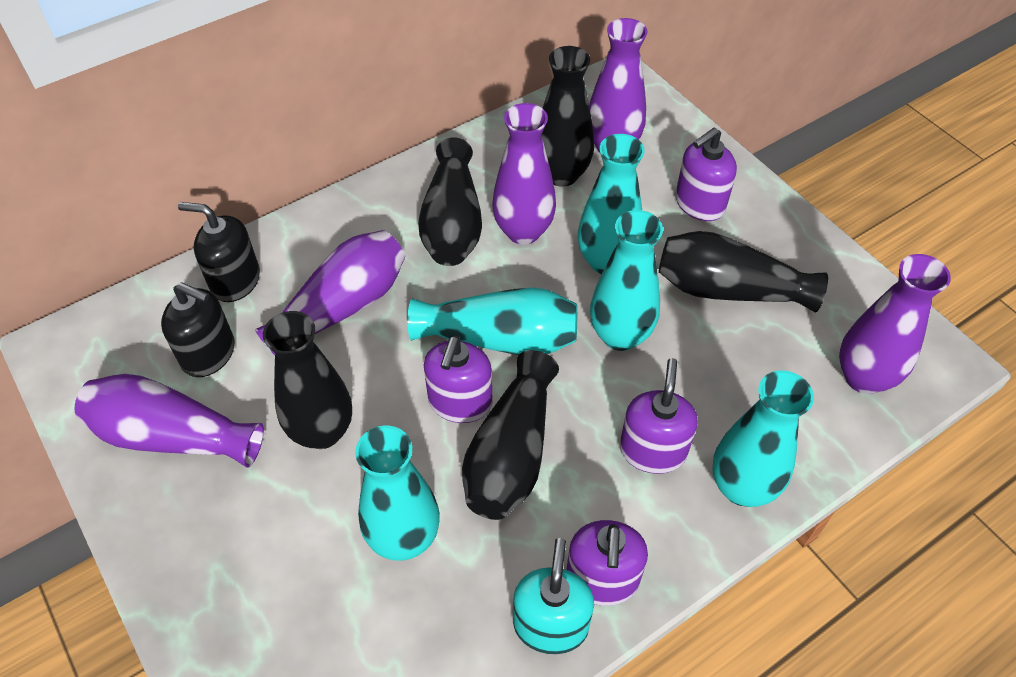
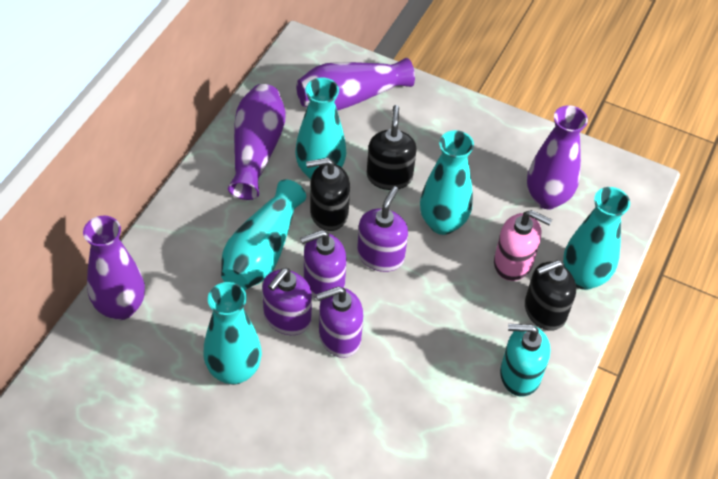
black soap dispenser: 2 -> 3
black vase: 5 -> 0
pink soap dispenser: 0 -> 1
purple vase: 5 -> 4

